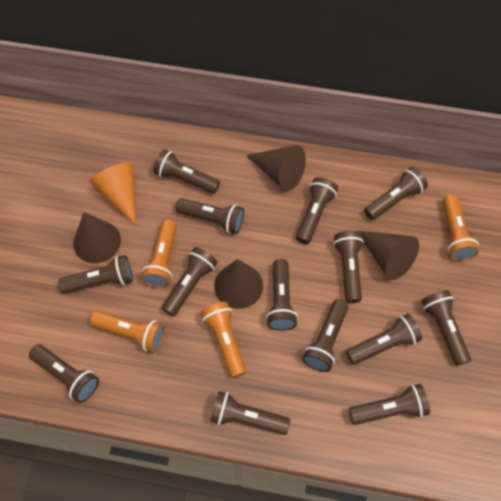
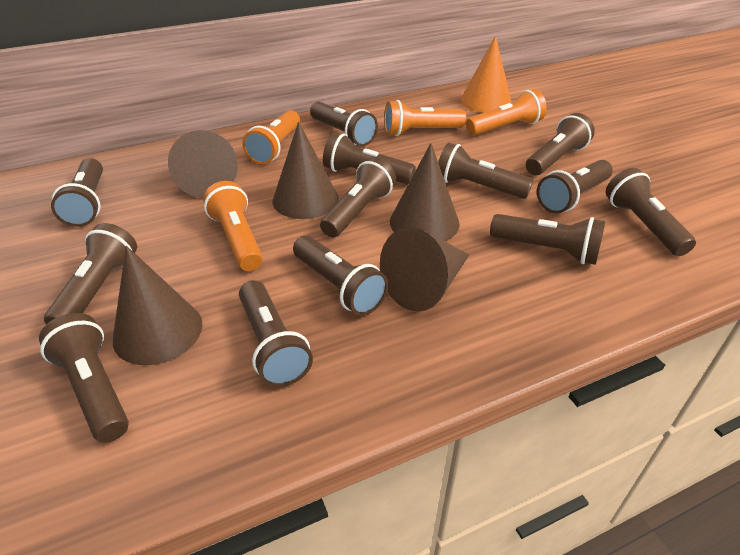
brown cone: 4 -> 5
brown flashlight: 14 -> 13

